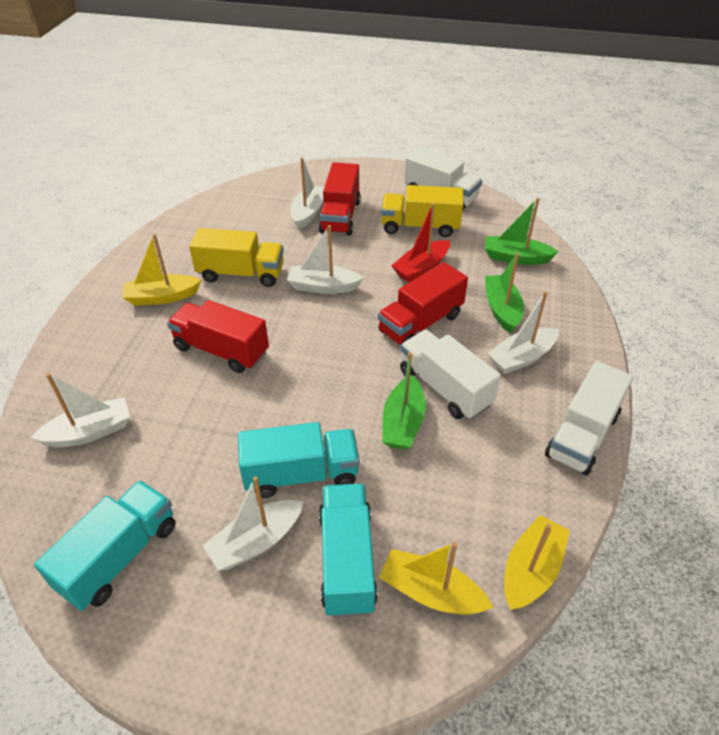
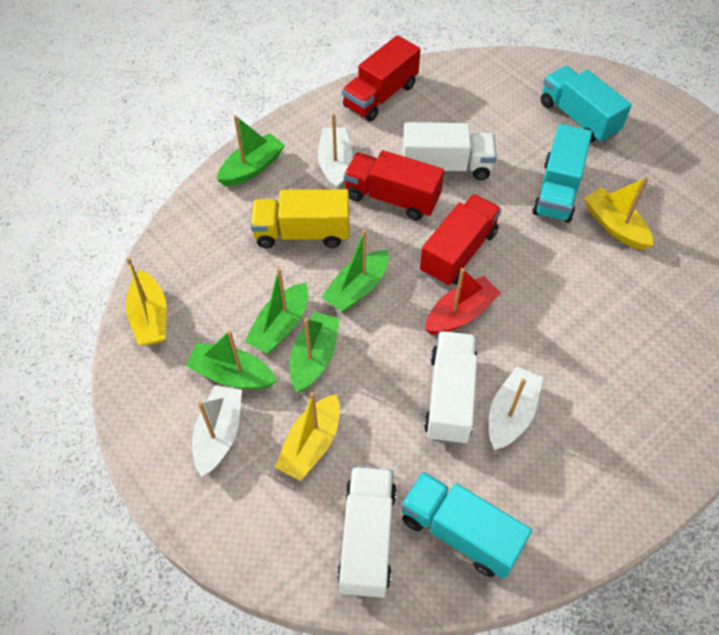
green boat: 3 -> 5
white boat: 5 -> 3
yellow truck: 2 -> 1

